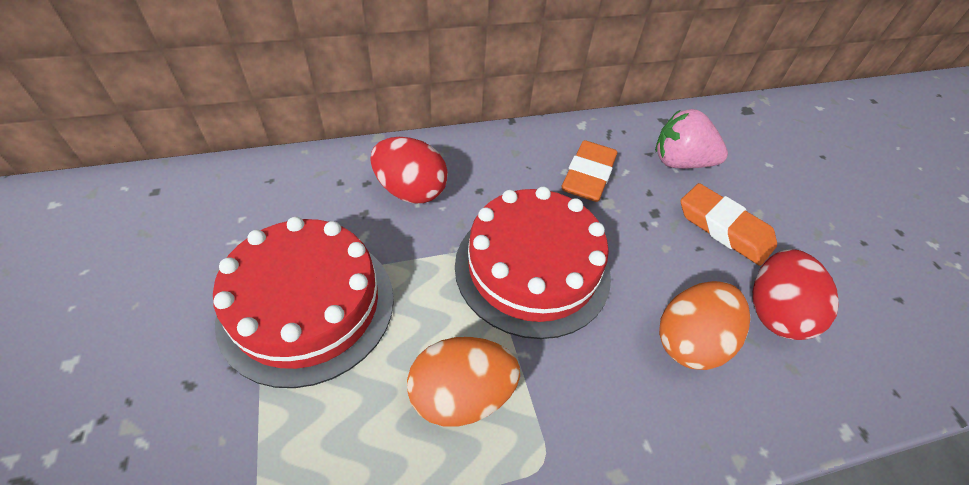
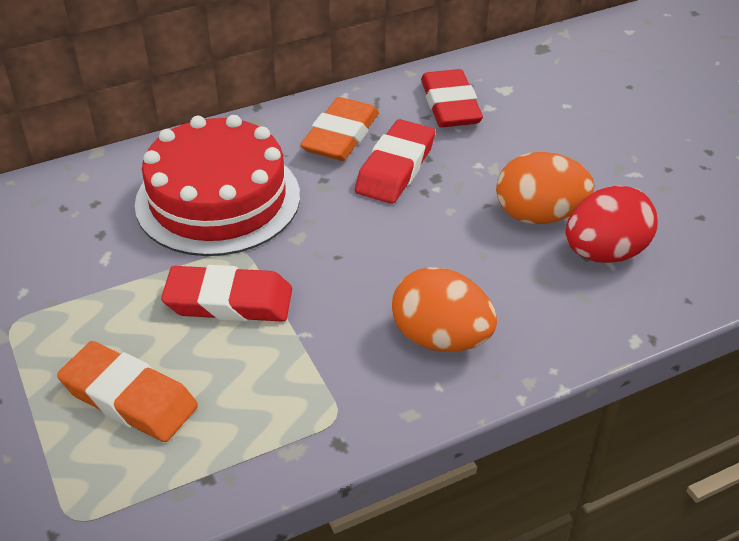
pink strawberry: 1 -> 0
red cake: 2 -> 1
red egg: 2 -> 1
red eraser: 0 -> 3

